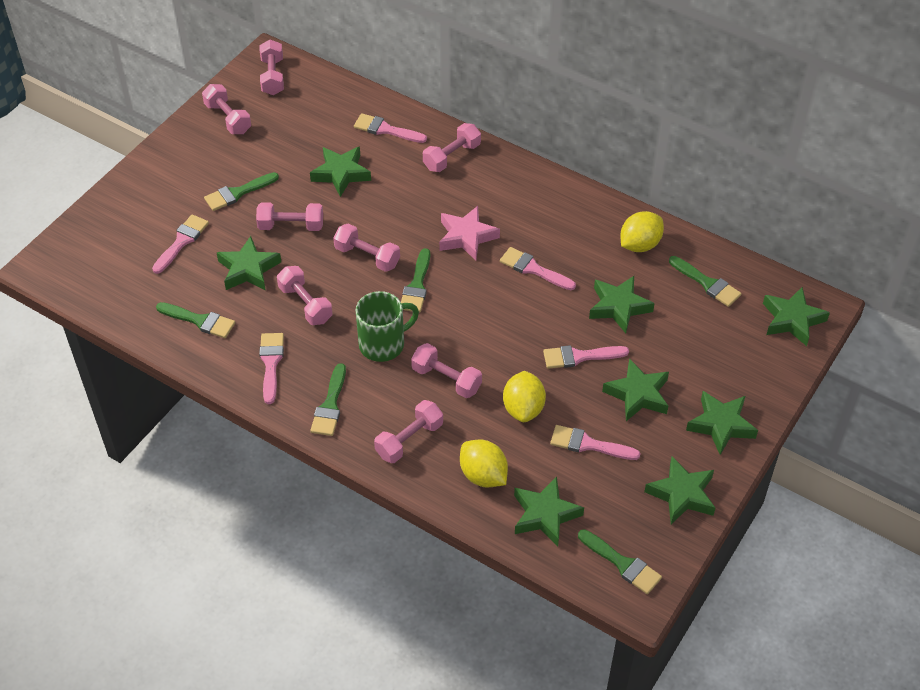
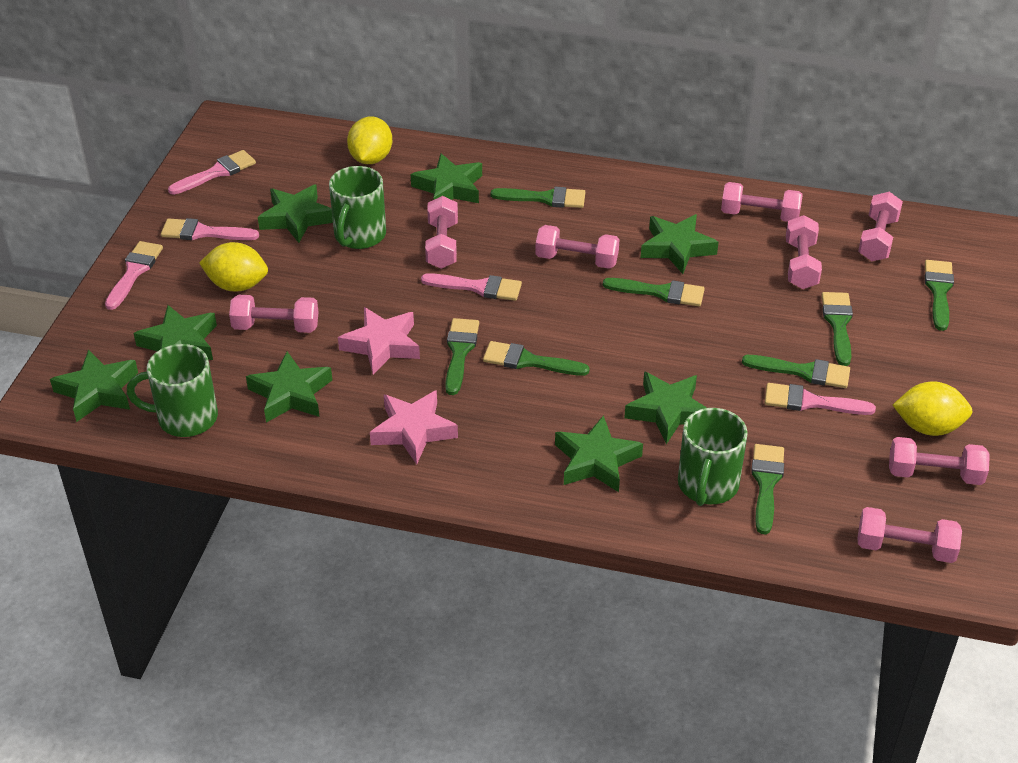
green brush: 6 -> 8
green mug: 1 -> 3
pink brush: 6 -> 5
pink star: 1 -> 2

